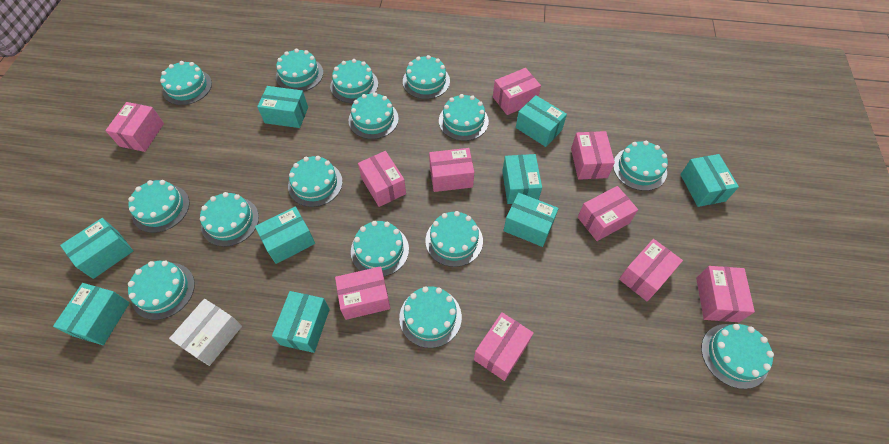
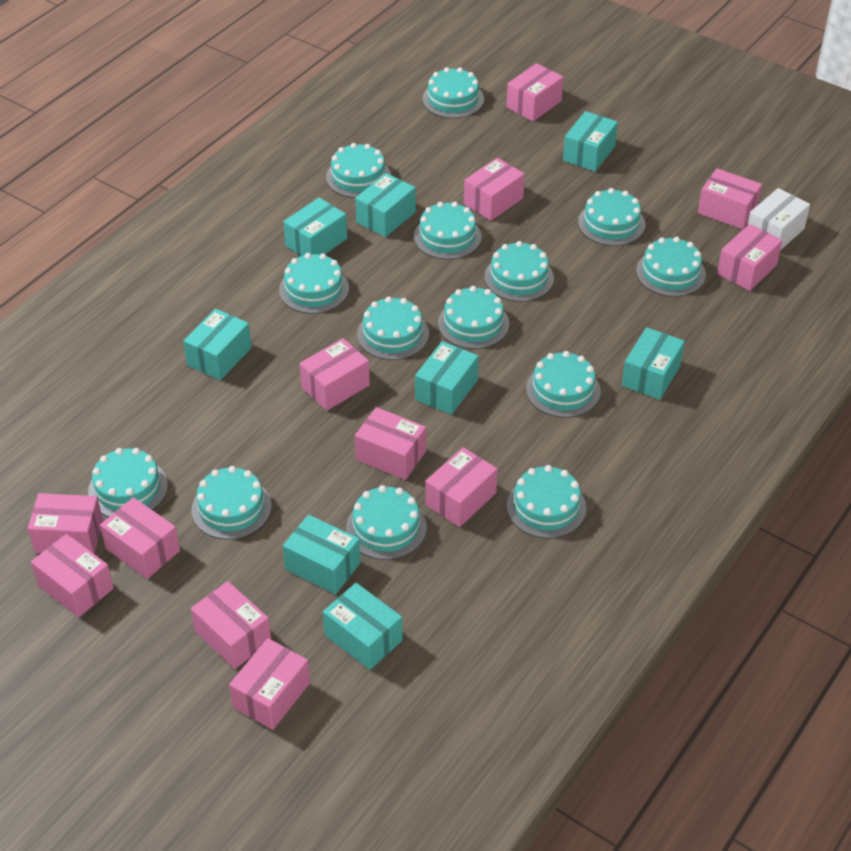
pink box: 10 -> 12
turquoise box: 9 -> 8
turquoise cake: 15 -> 14

